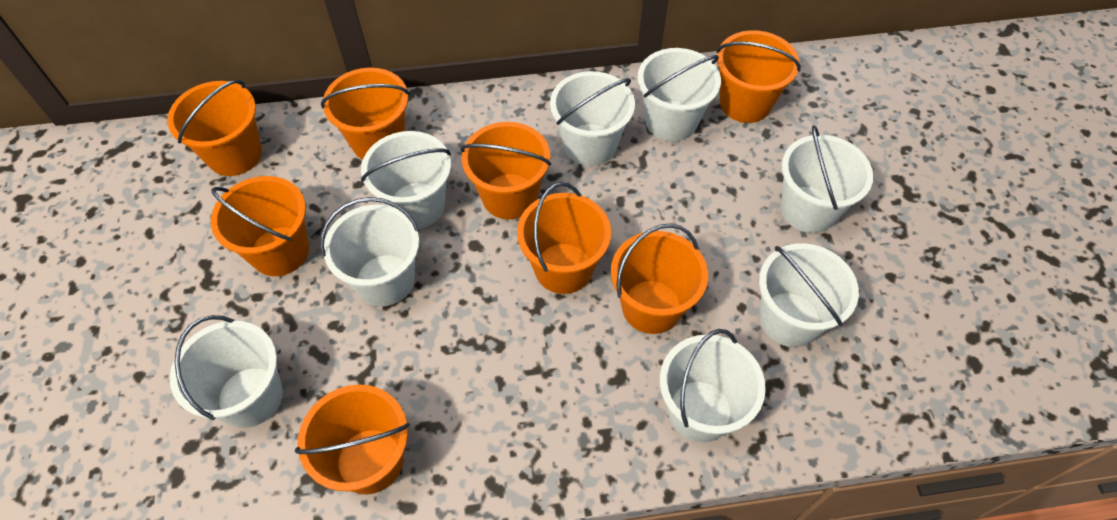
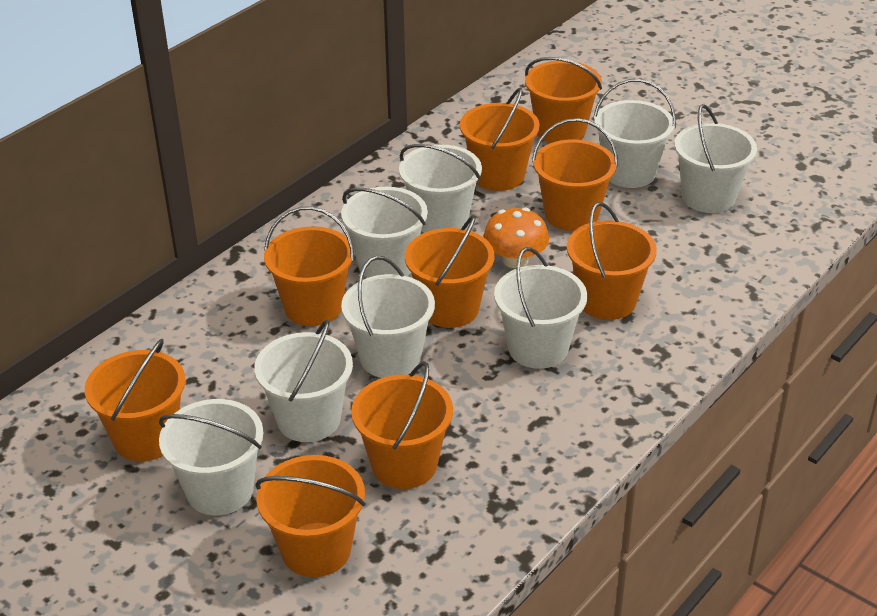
orange bucket: 8 -> 9
orange mushroom: 0 -> 1

